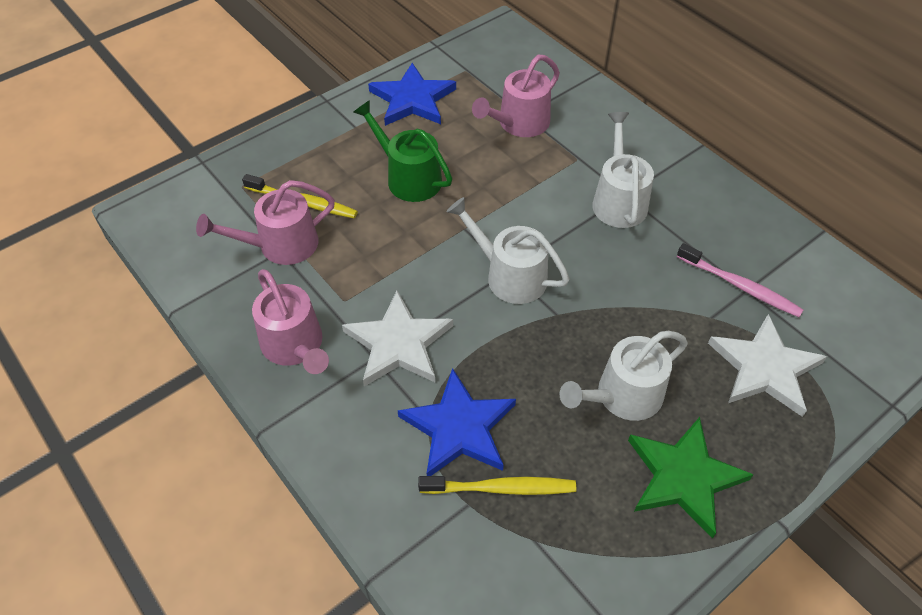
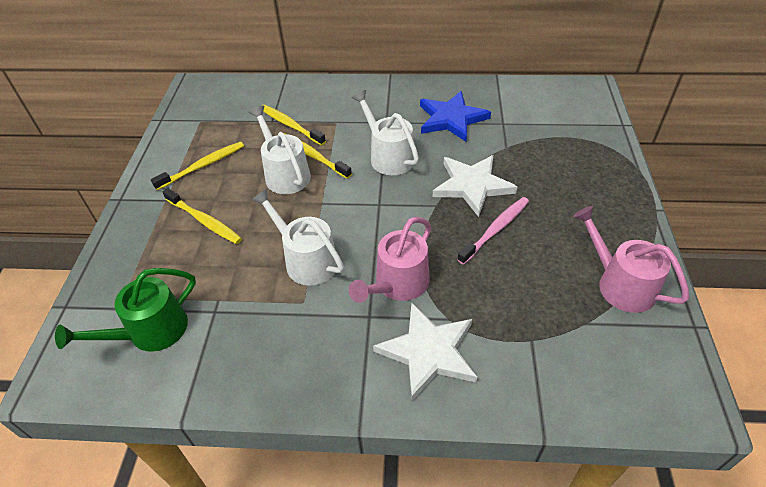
blue star: 2 -> 1
green star: 1 -> 0
pink watering can: 3 -> 2
yellow toothbrush: 2 -> 4

